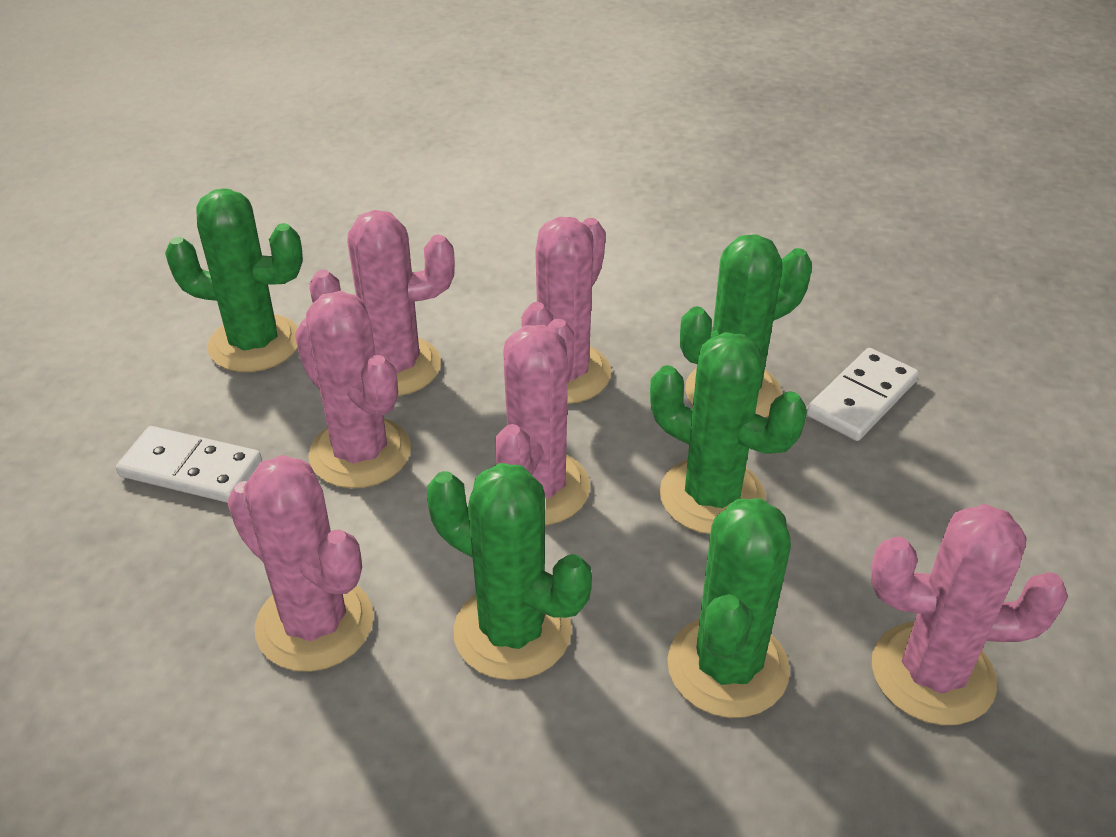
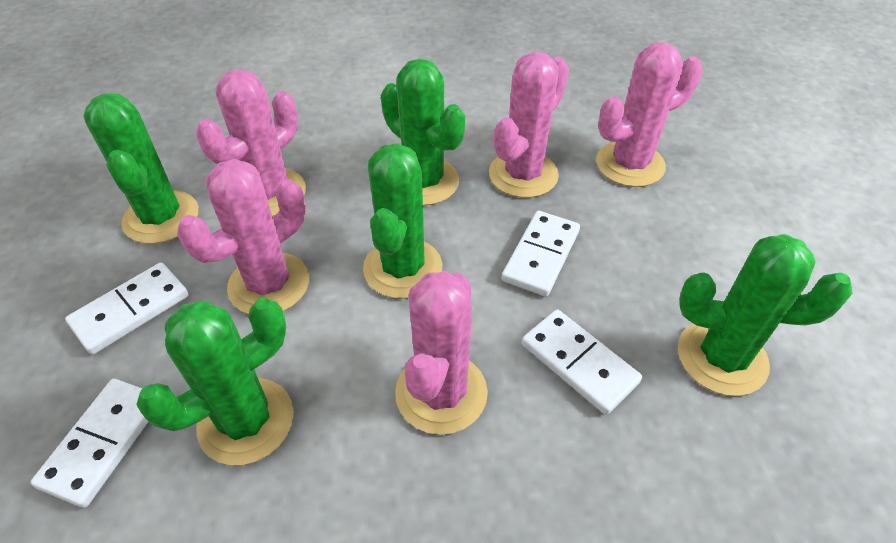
pink cactus: 6 -> 5
white domino: 2 -> 4

